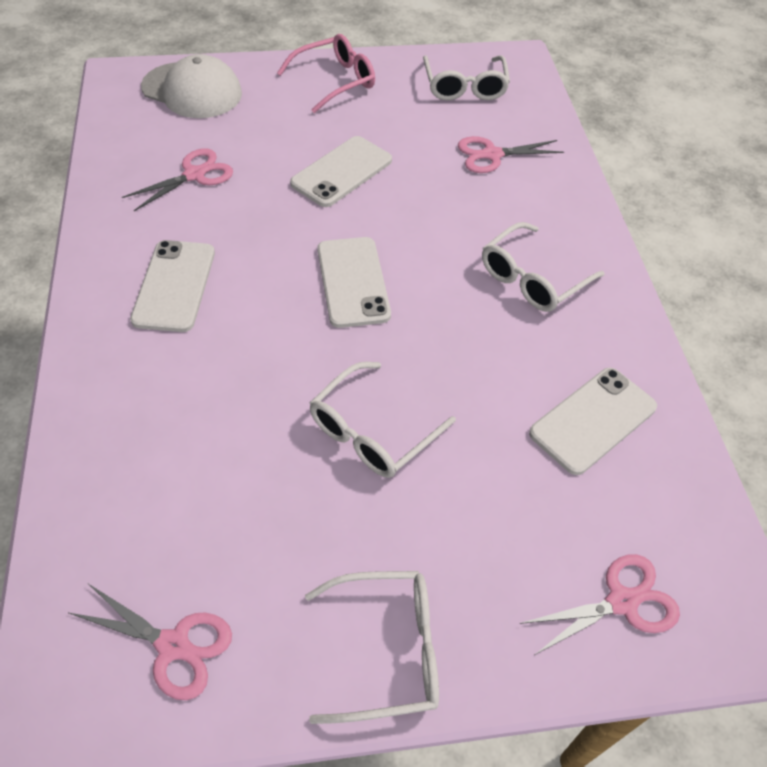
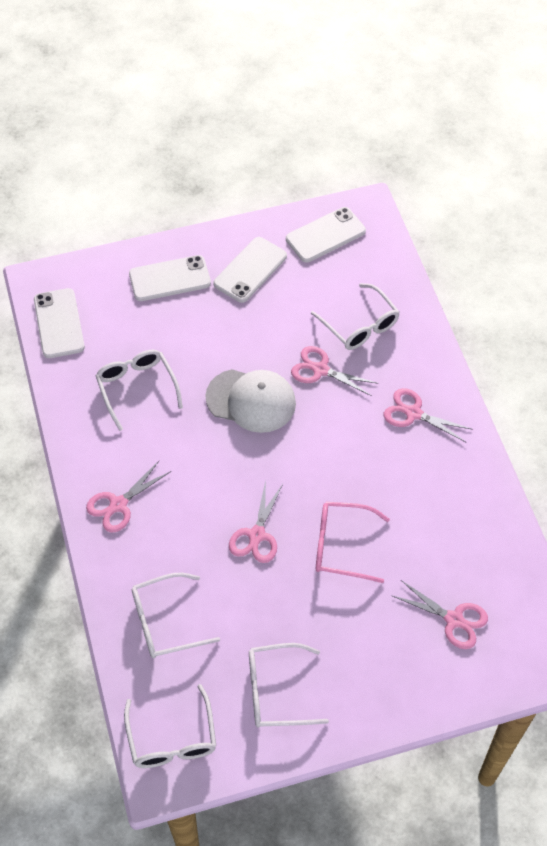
pink scissors: 4 -> 5
white glasses: 4 -> 5

